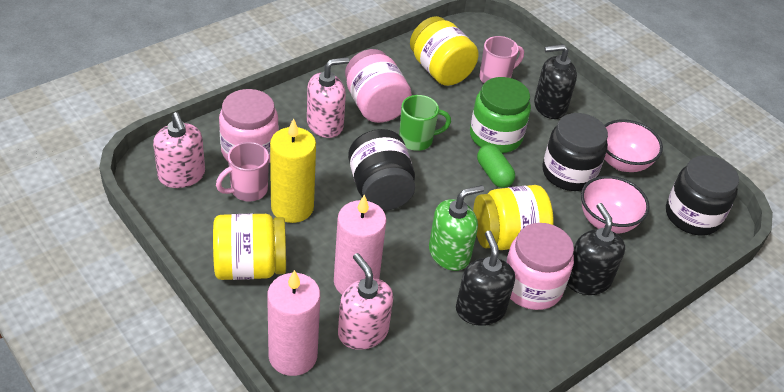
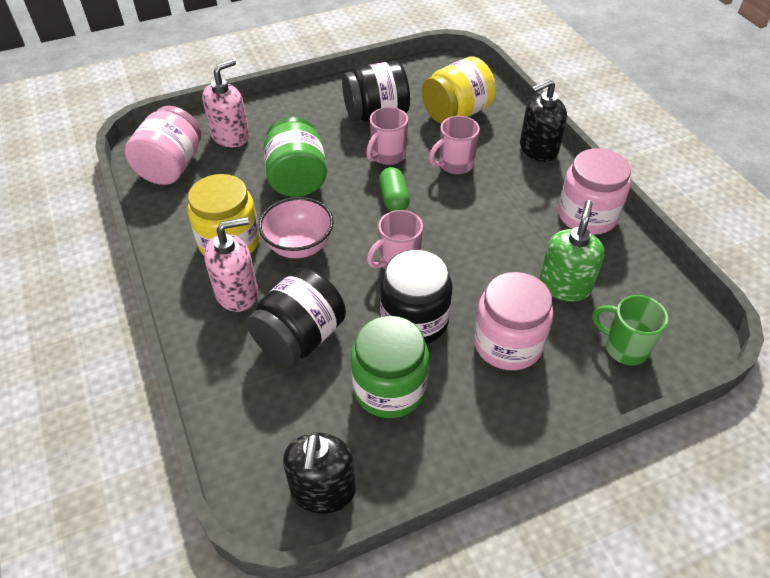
black soap dispenser: 3 -> 2
green jar: 1 -> 2
pink bowl: 2 -> 1
pink candle: 2 -> 0
pink mug: 2 -> 3
pink soap dispenser: 3 -> 2
yellow candle: 1 -> 0
yellow jar: 3 -> 2

